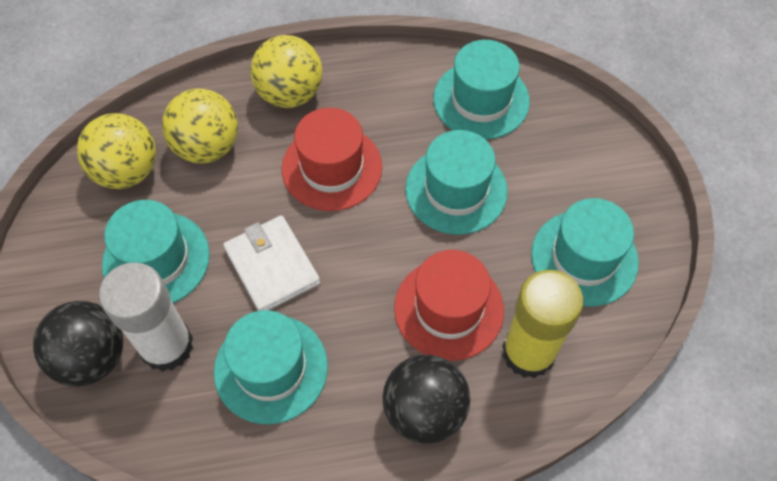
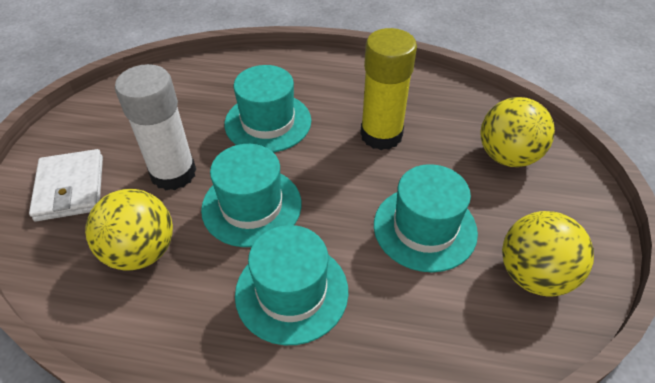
black ball: 2 -> 0
red hat: 2 -> 0
turquoise hat: 5 -> 4

